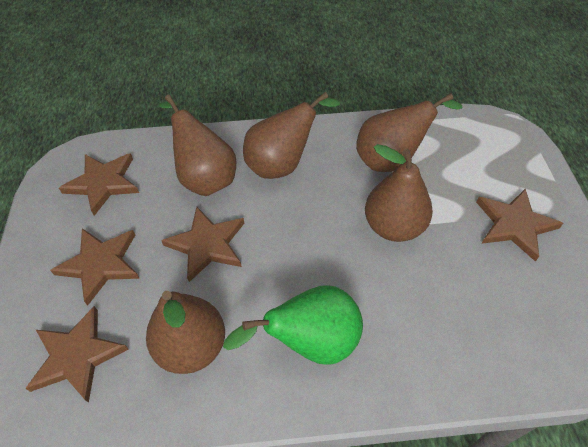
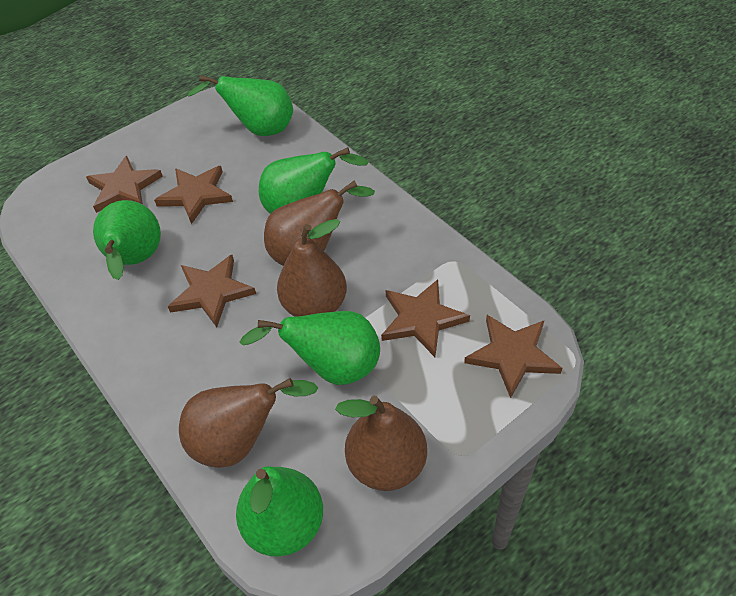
brown pear: 5 -> 4
green pear: 1 -> 5

